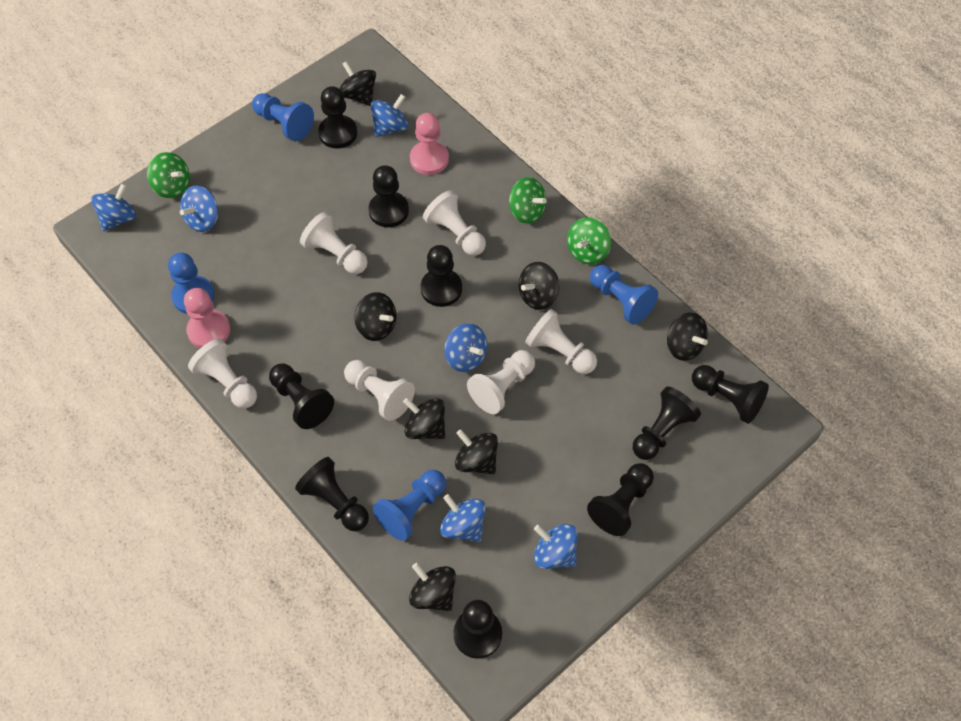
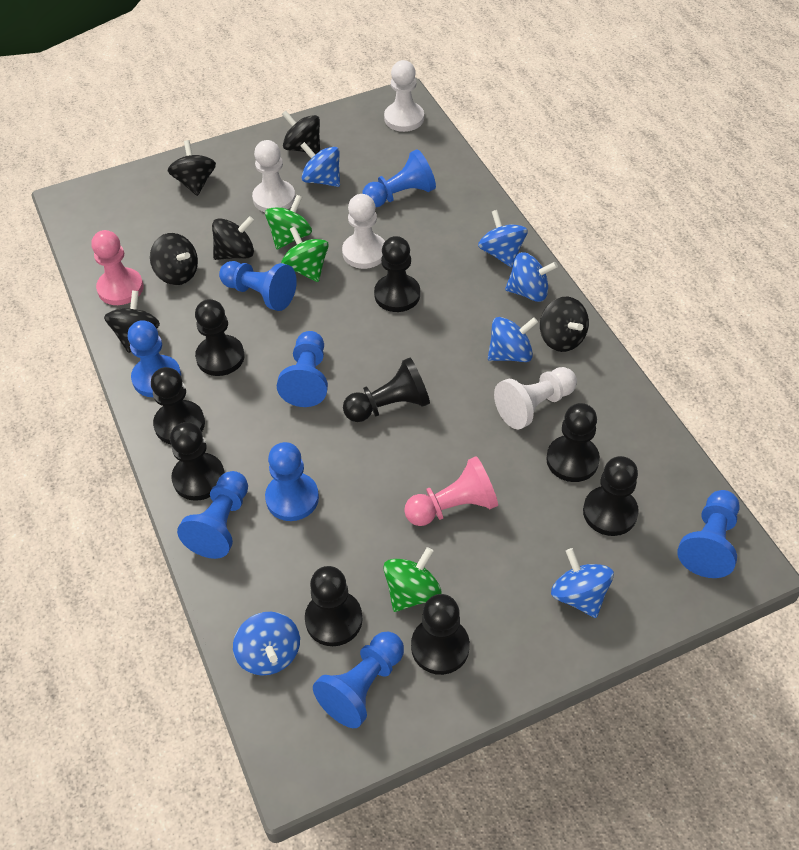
black spinning top: 7 -> 6
blue pawn: 4 -> 8
white pawn: 6 -> 4

